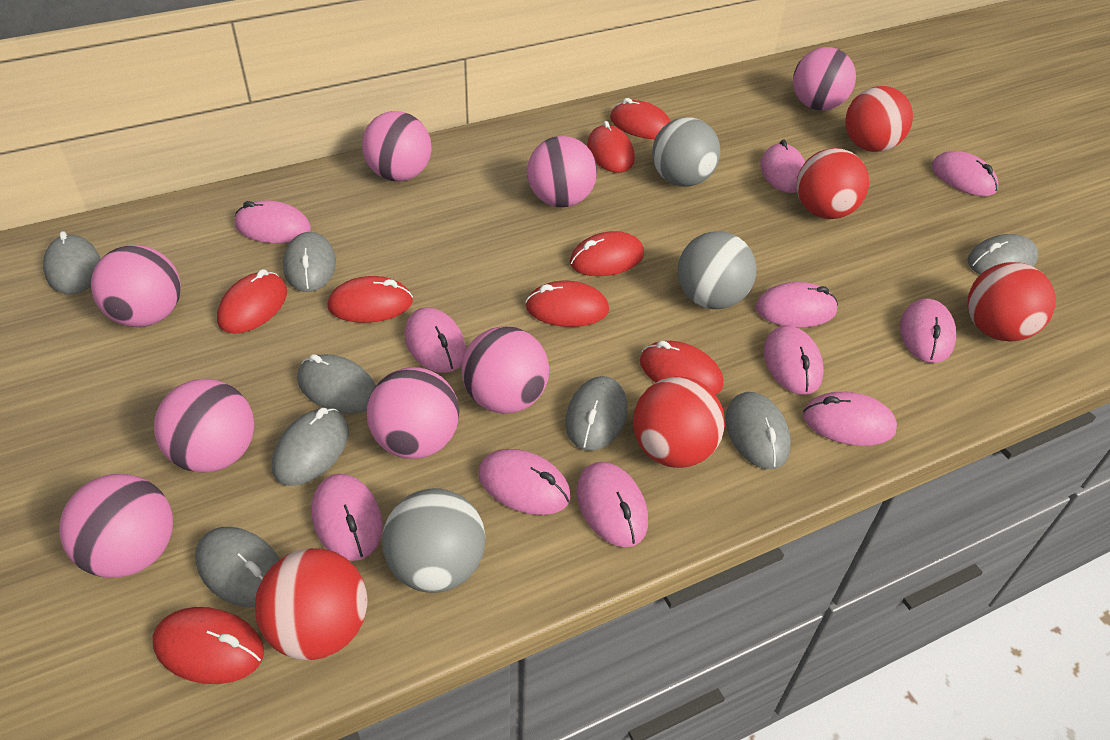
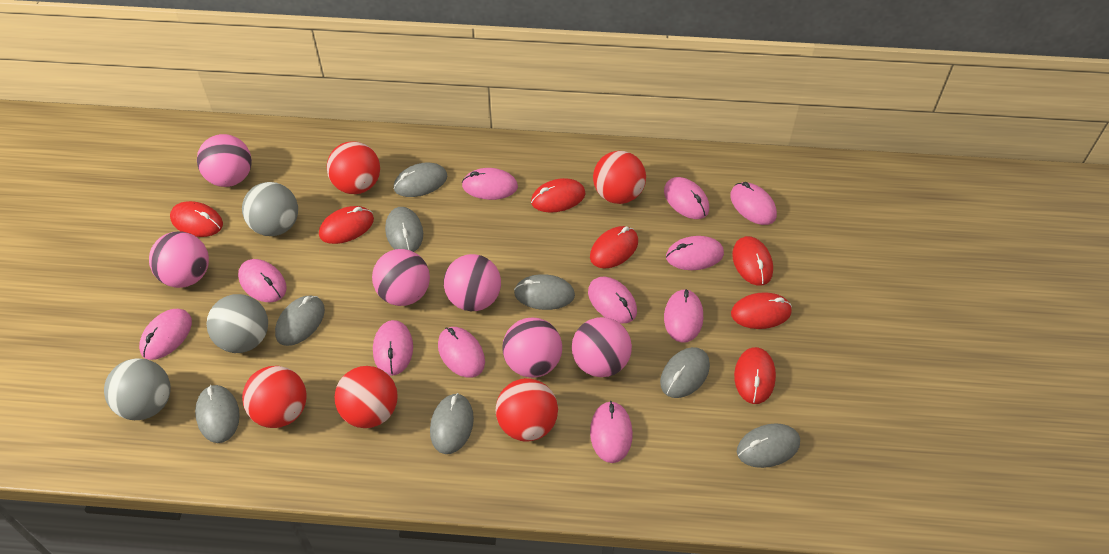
pink ball: 8 -> 6
red mouse: 8 -> 7

